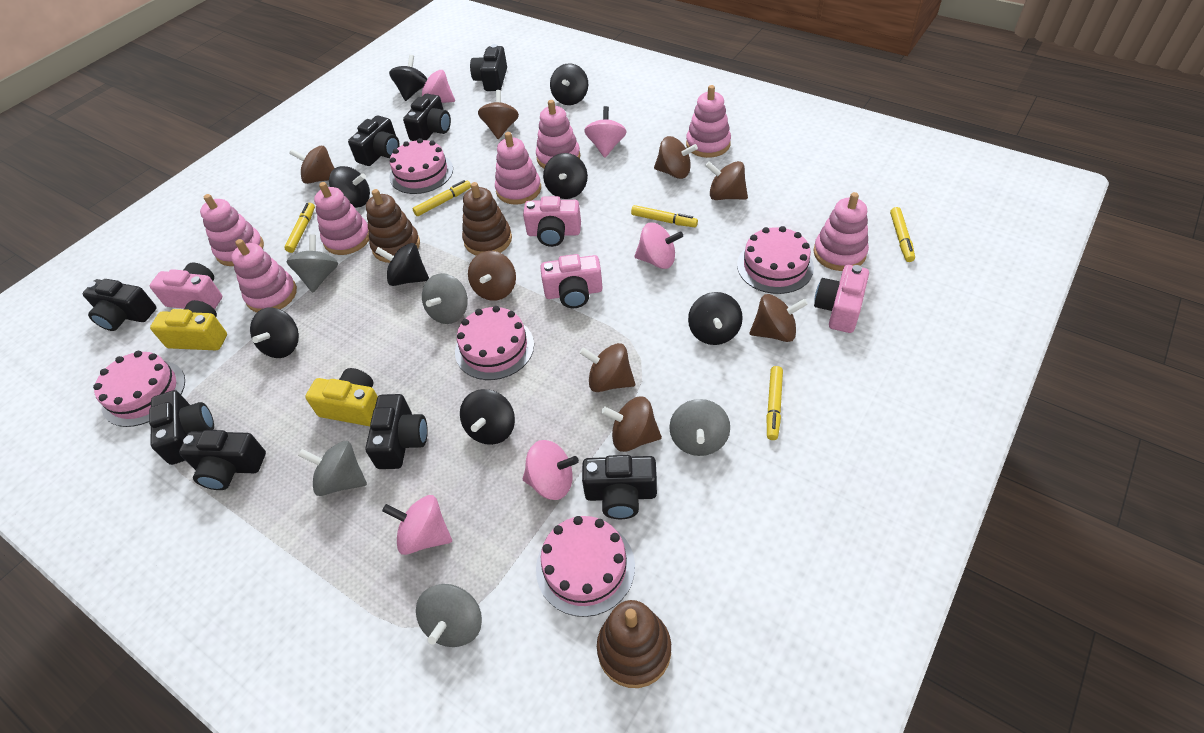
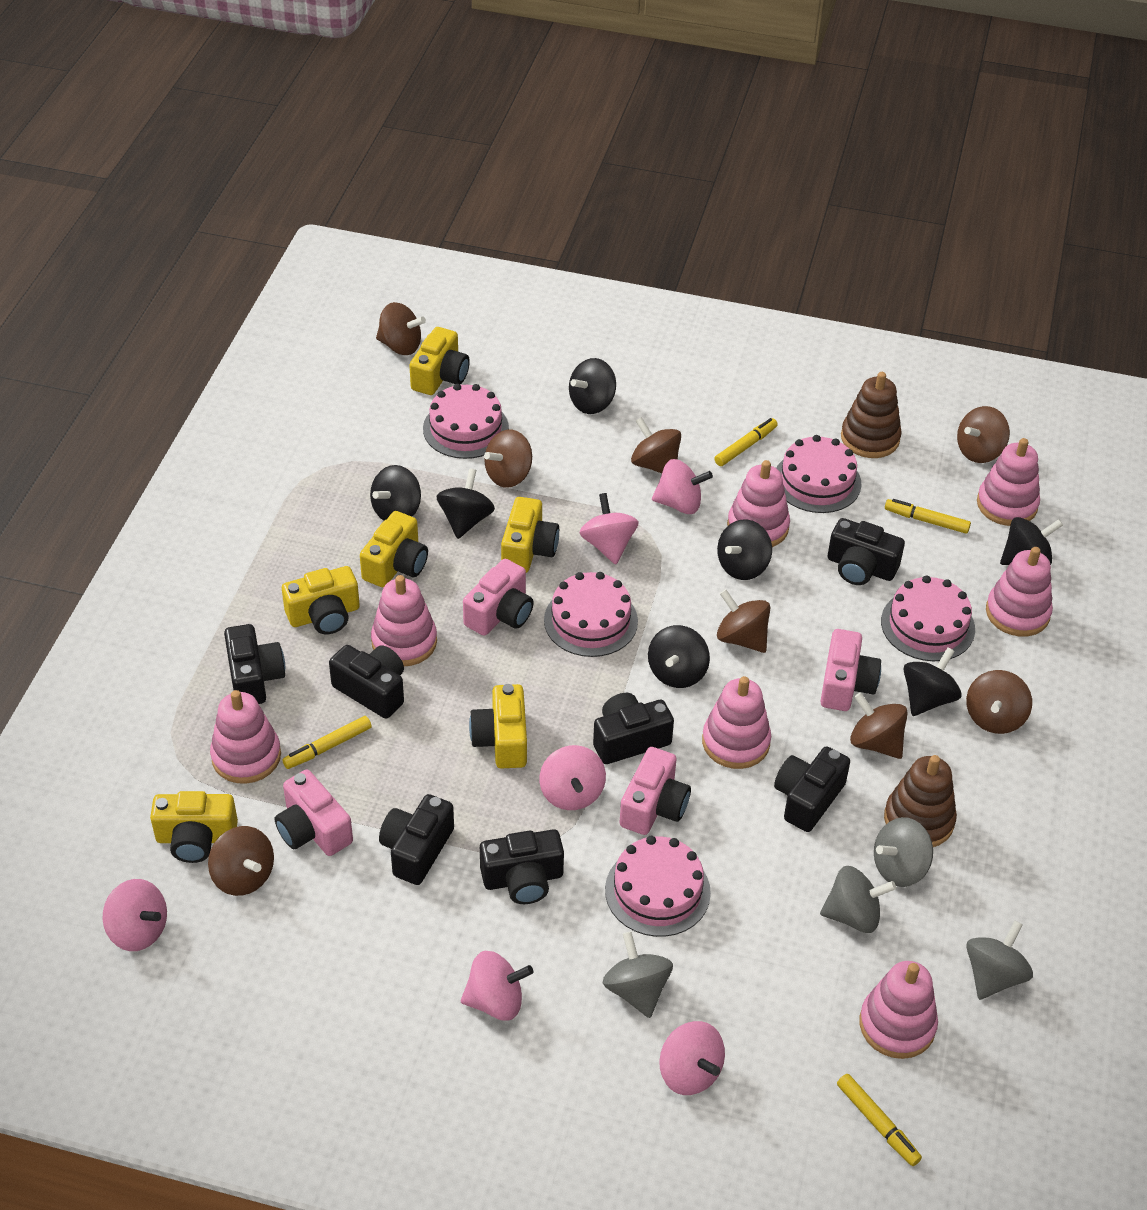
black camera: 8 -> 7
black spinning top: 8 -> 7
brown stacking toy: 3 -> 2
grey spinning top: 5 -> 4
pink spinning top: 5 -> 6
yellow camera: 2 -> 6
yellow marker: 5 -> 4

